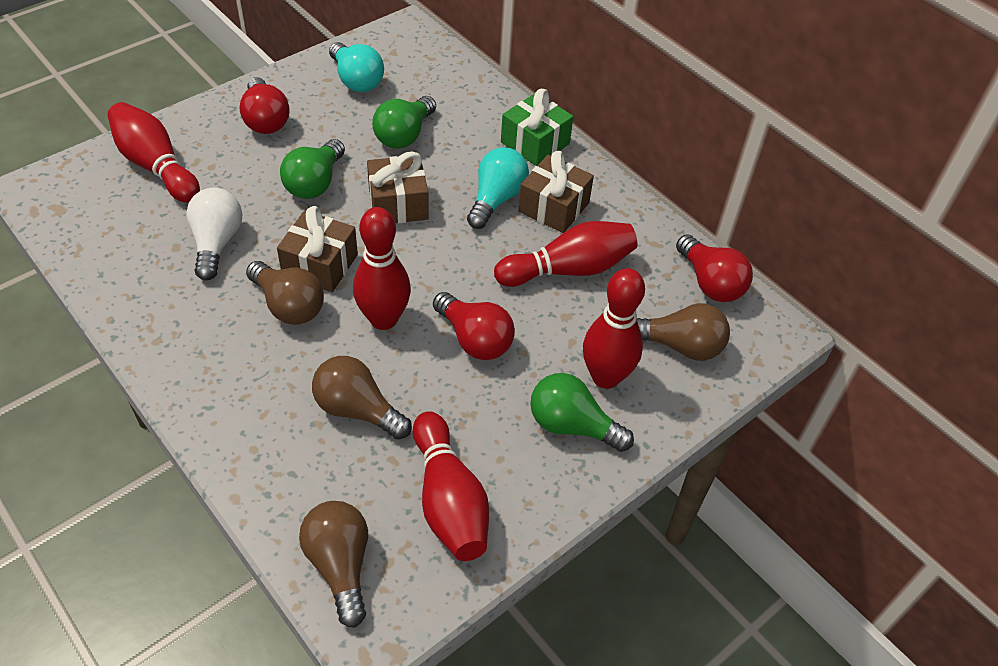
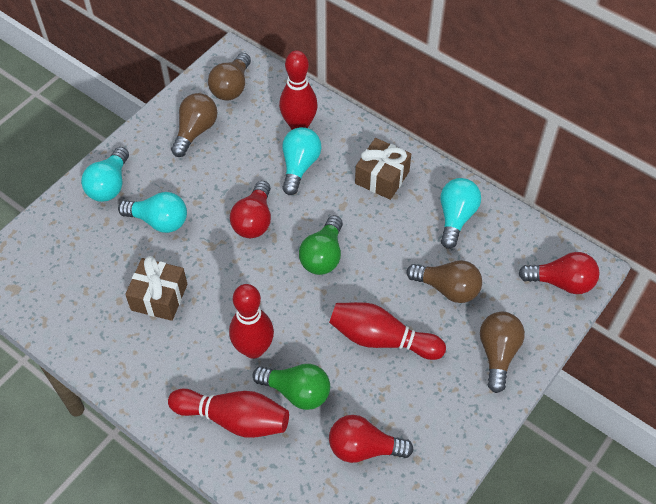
brown gift: 3 -> 2
green gift: 1 -> 0
green light bulb: 3 -> 2
red bowling pin: 5 -> 4
turquoise light bulb: 2 -> 4
white light bulb: 1 -> 0

